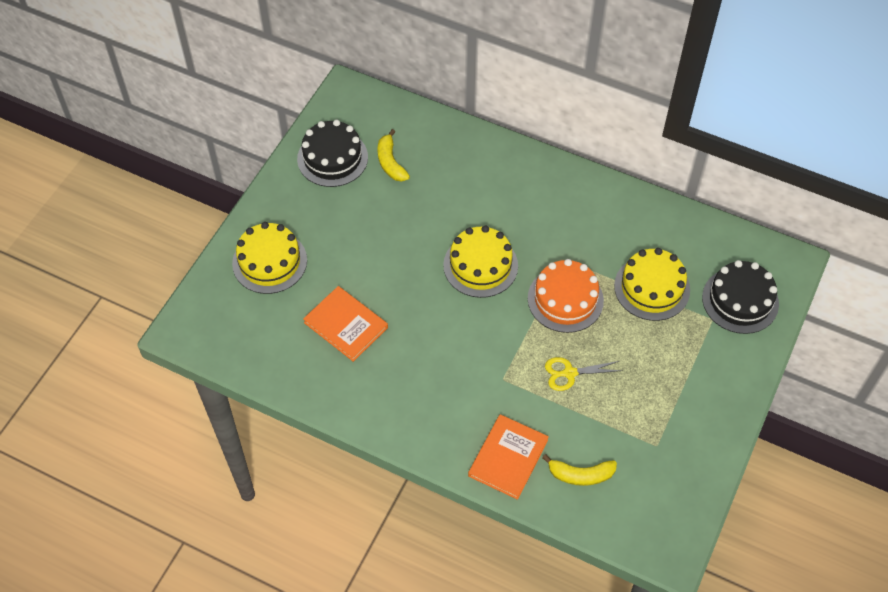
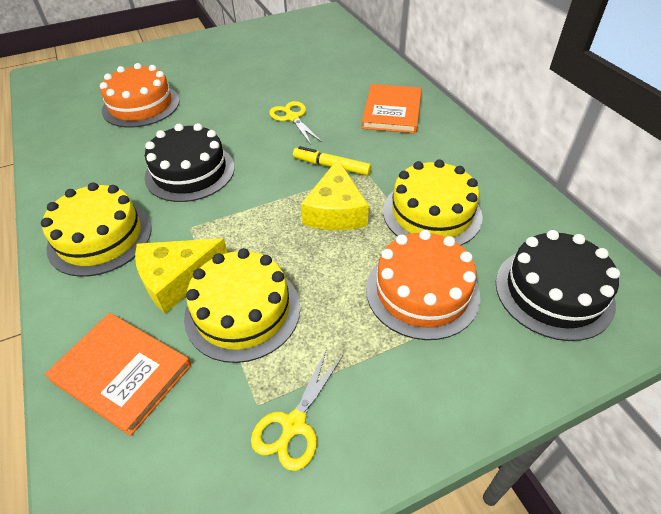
orange cake: 1 -> 2
yellow banana: 2 -> 0
yellow cheese: 0 -> 2
yellow marker: 0 -> 1
yellow scissors: 1 -> 2

